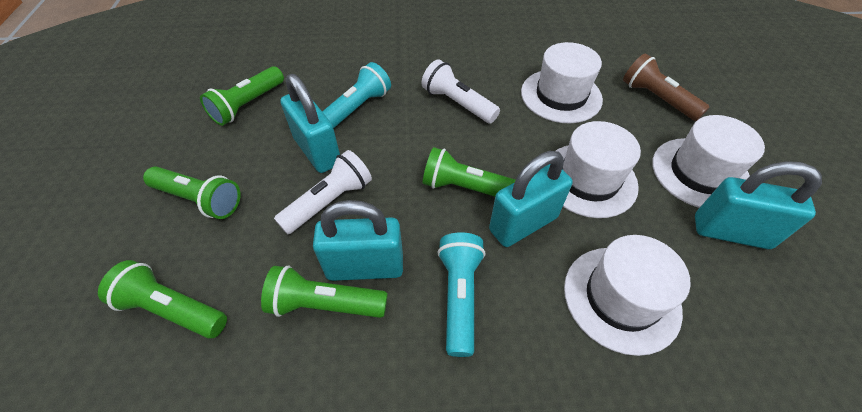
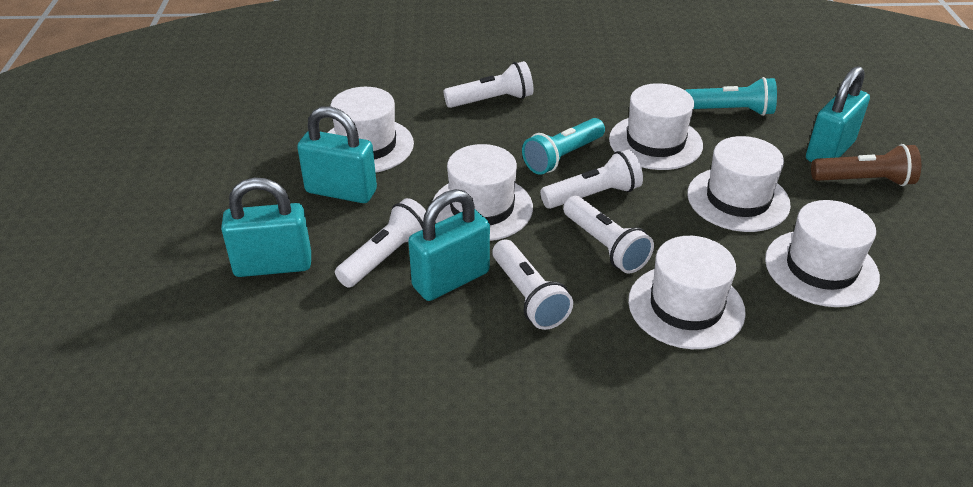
green flashlight: 5 -> 0
white flashlight: 2 -> 5
white hat: 4 -> 6

